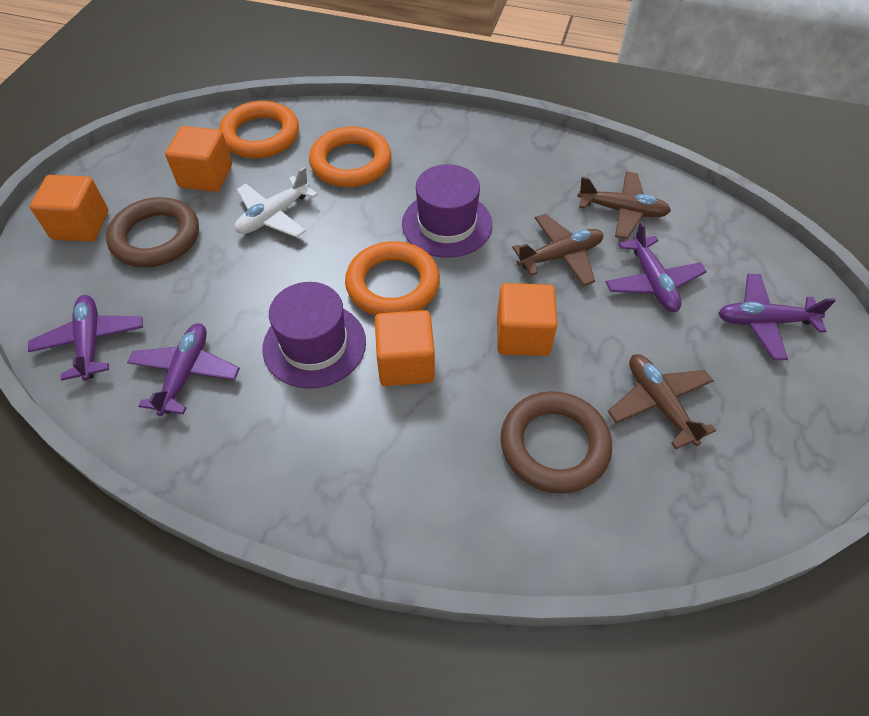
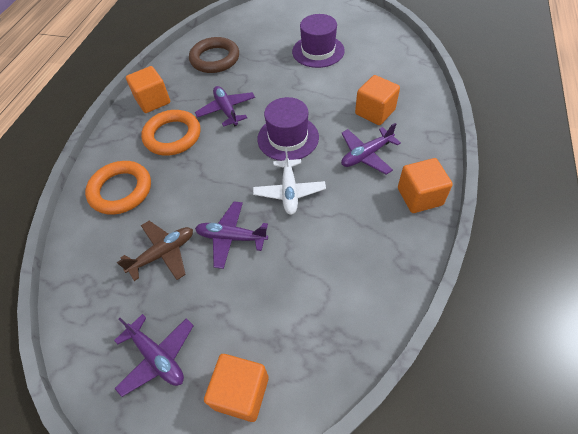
brown plane: 3 -> 1
brown ring: 2 -> 1
orange ring: 3 -> 2

